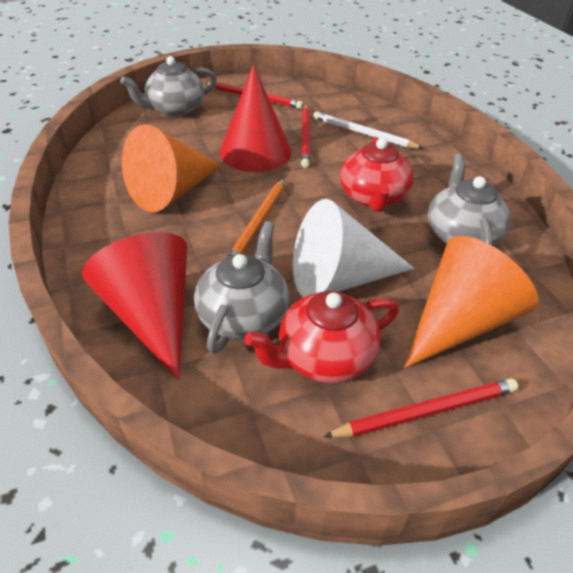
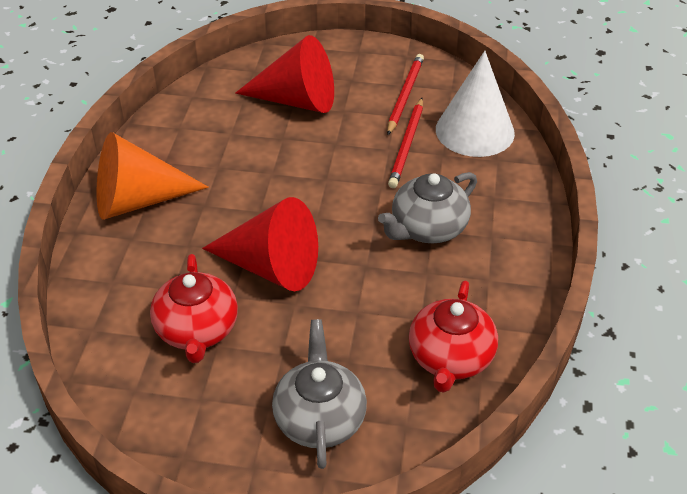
grey teapot: 3 -> 2
orange cone: 2 -> 1
orange pencil: 1 -> 0
red pencil: 3 -> 2
white pencil: 1 -> 0

